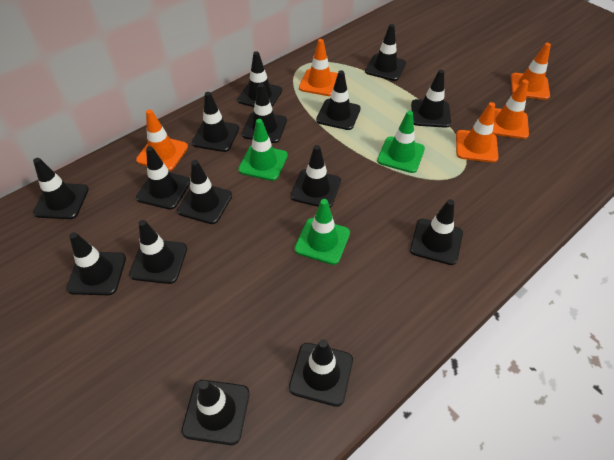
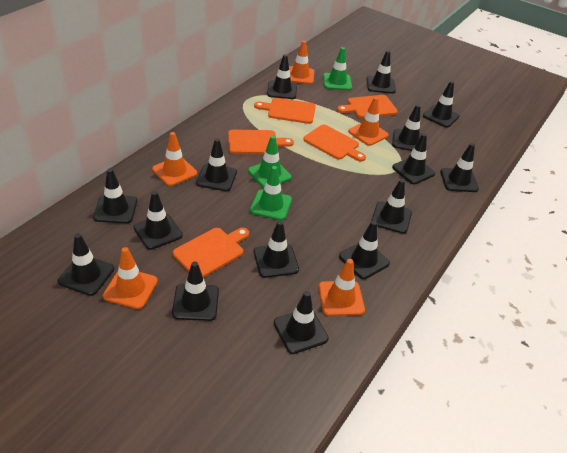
orange cutting board: 0 -> 5

